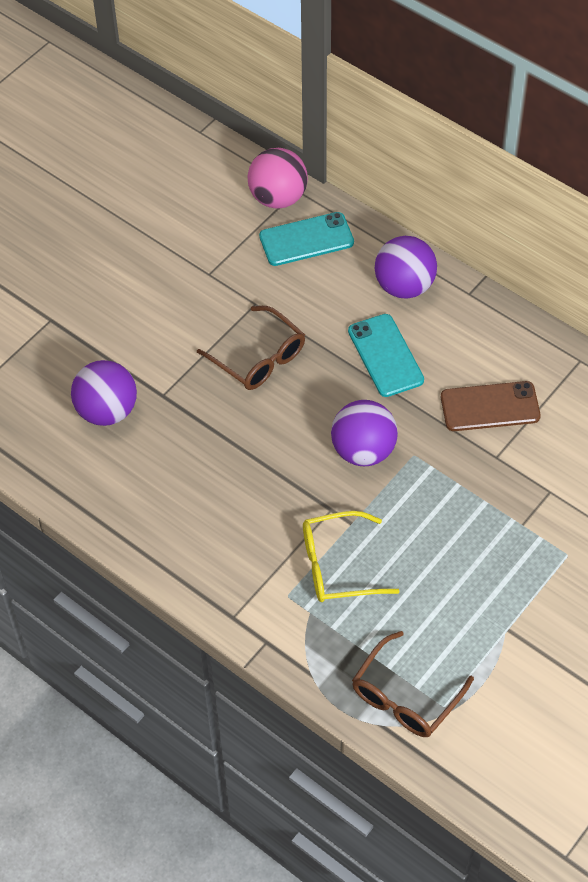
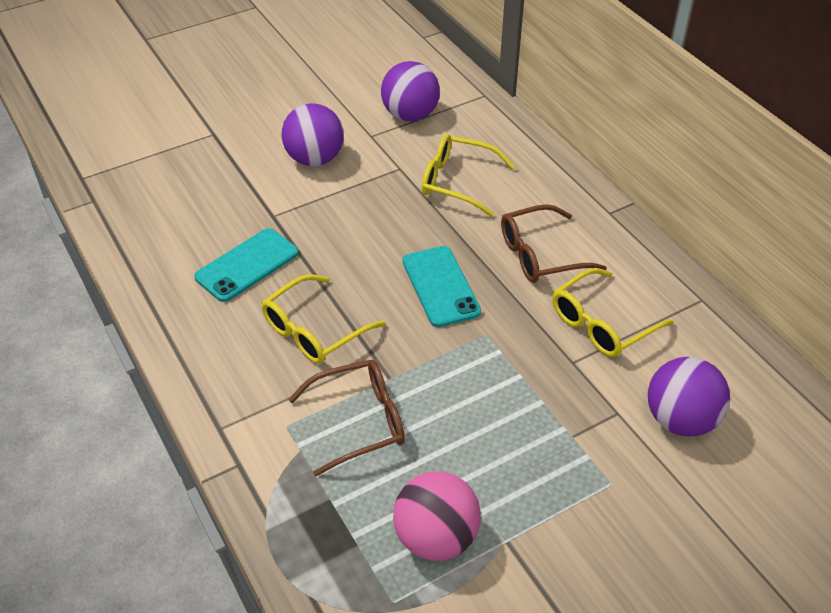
brown phone: 1 -> 0
yellow glasses: 1 -> 3

